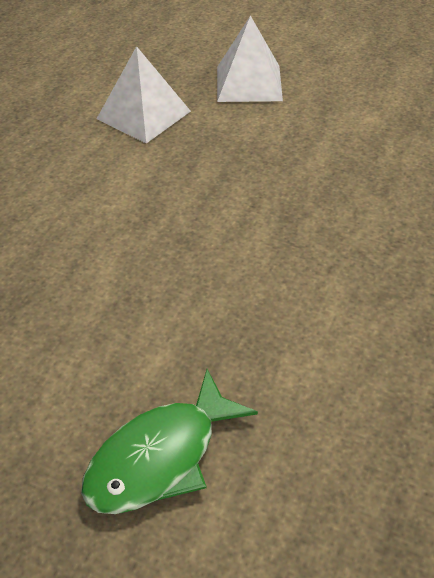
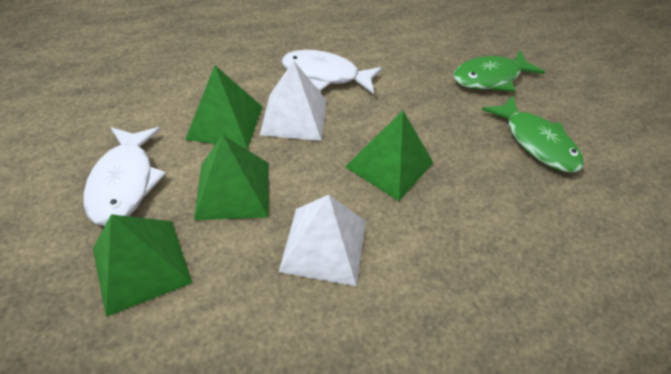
green fish: 1 -> 2
green pyramid: 0 -> 4
white fish: 0 -> 2

